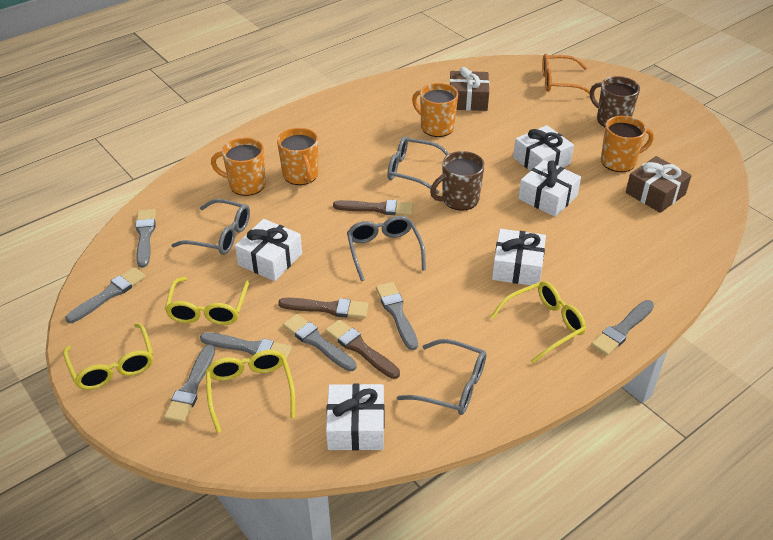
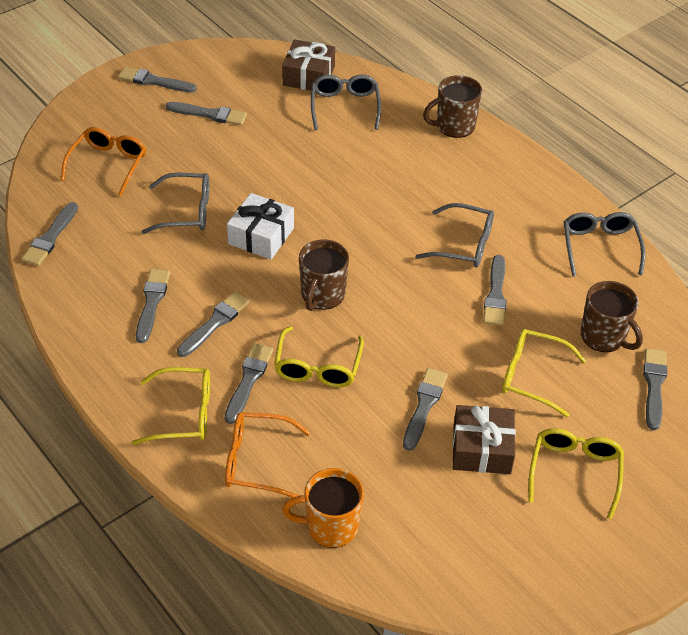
brown brush: 3 -> 0
brown mug: 2 -> 3
grey brush: 7 -> 9
orange glasses: 1 -> 2
orange mug: 4 -> 1
white gift: 5 -> 1

